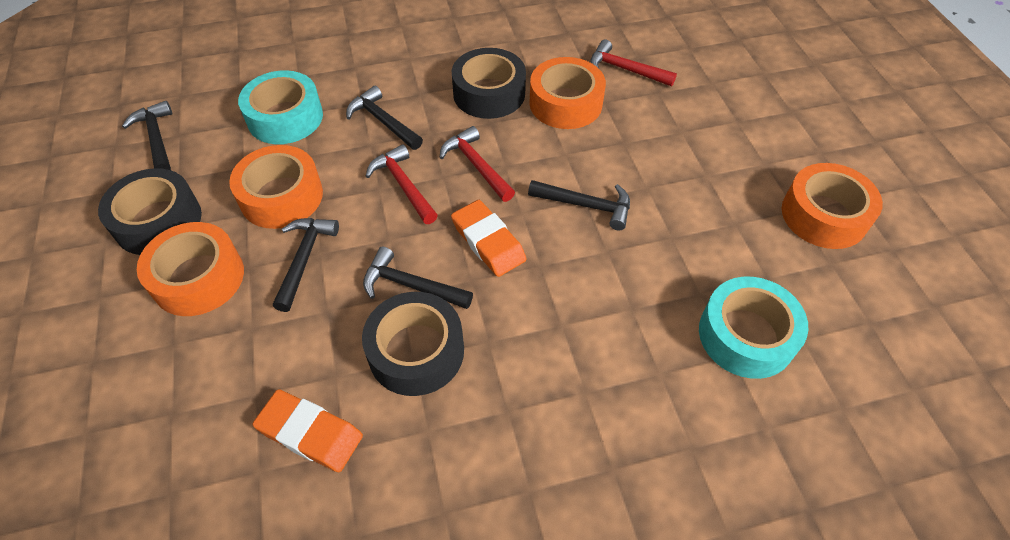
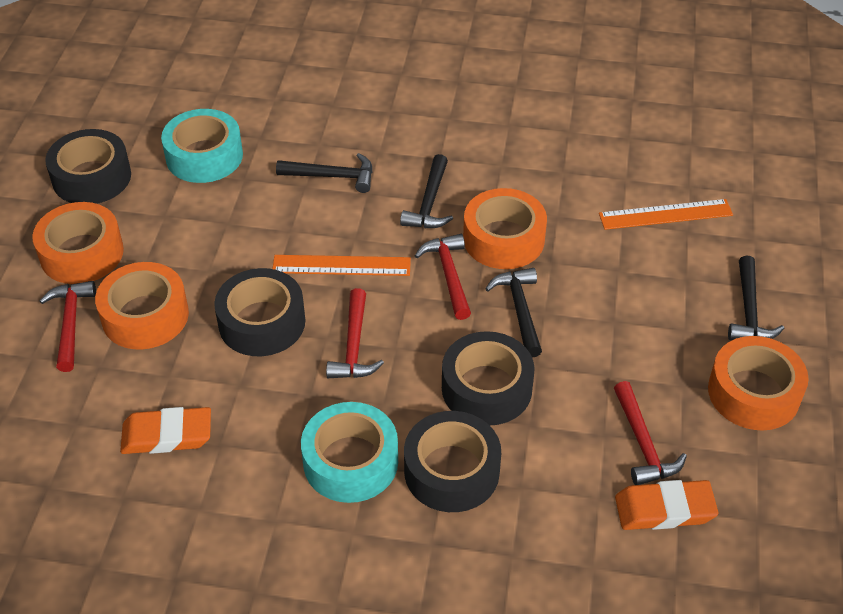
black hammer: 5 -> 4
black tape: 3 -> 4
orange ruler: 0 -> 2
red hammer: 3 -> 4

